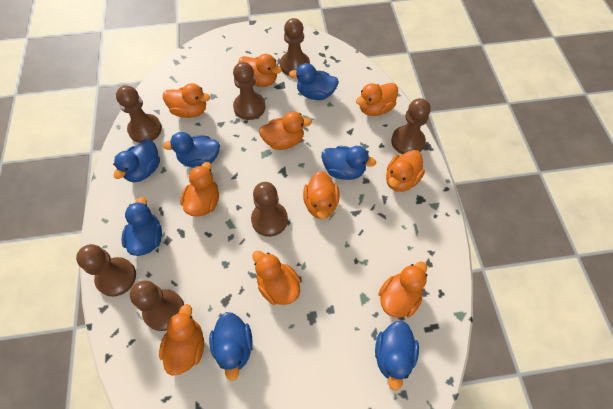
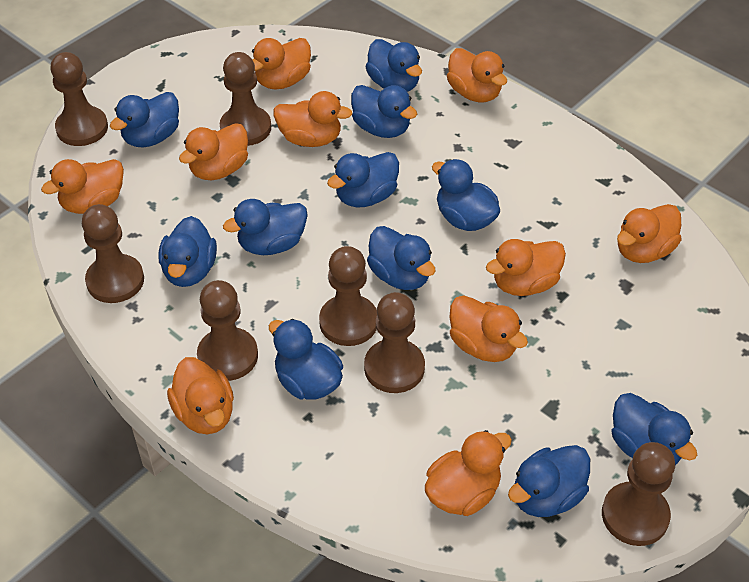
blue duck: 7 -> 11

